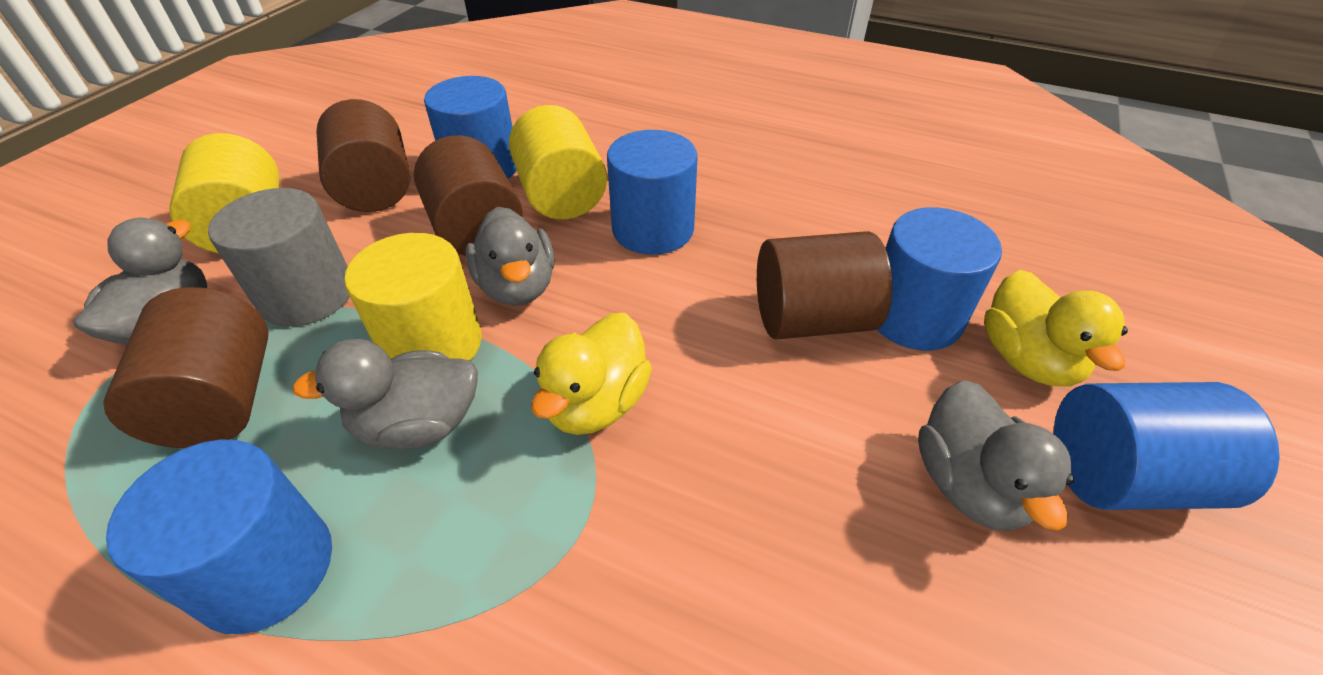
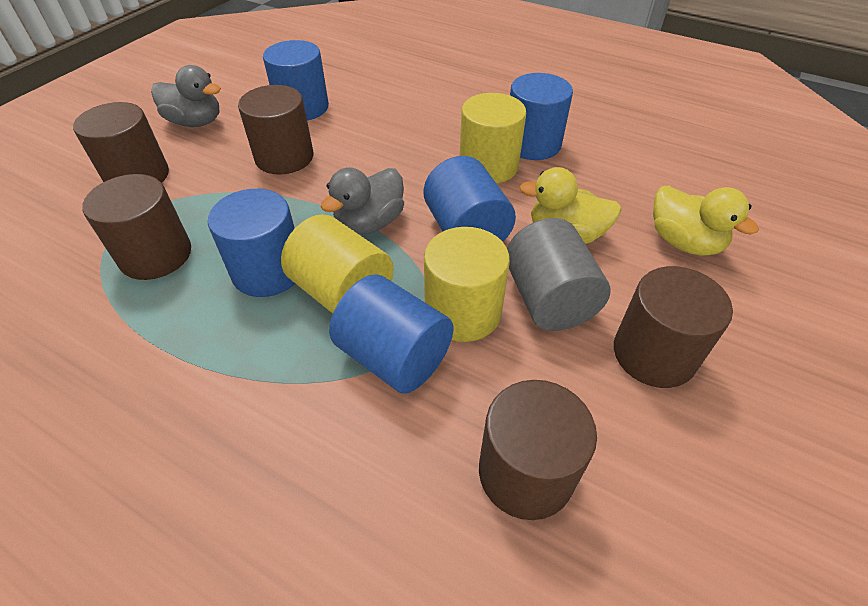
brown cylinder: 4 -> 5
grey duck: 4 -> 2

